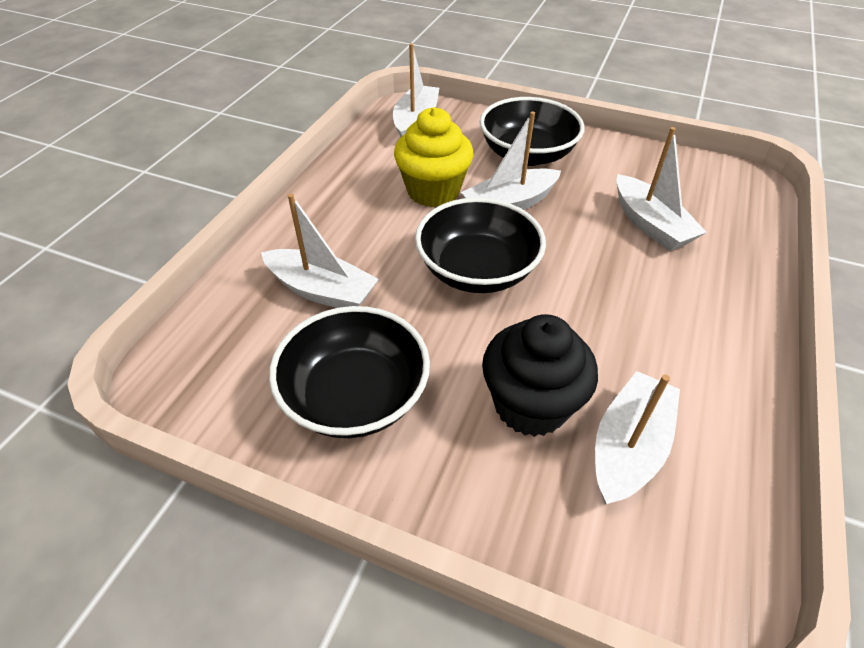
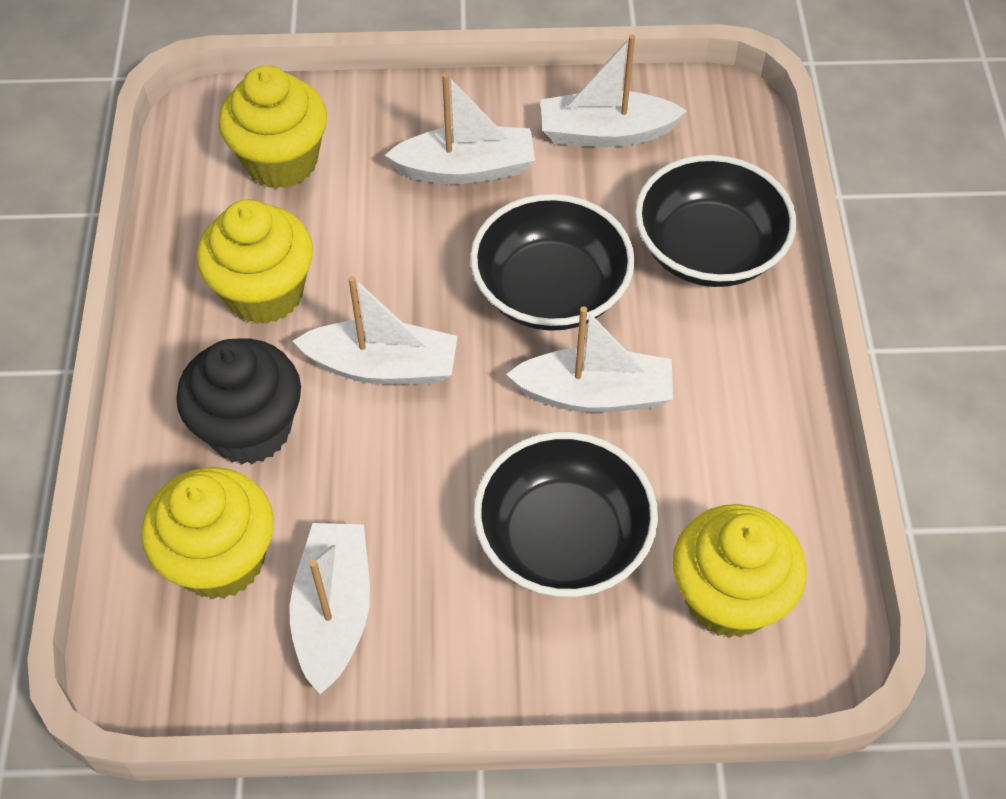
yellow cupcake: 1 -> 4

